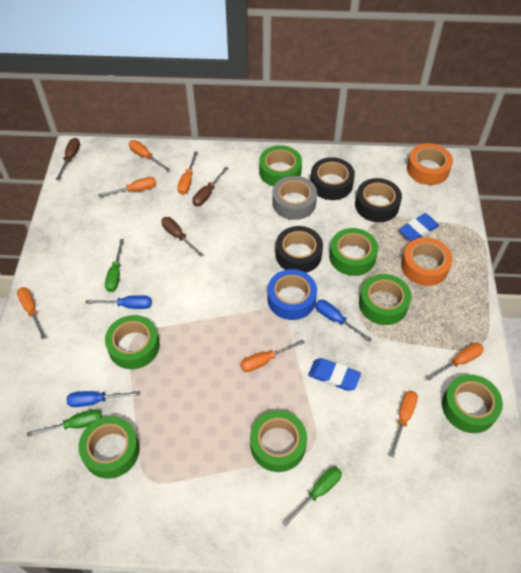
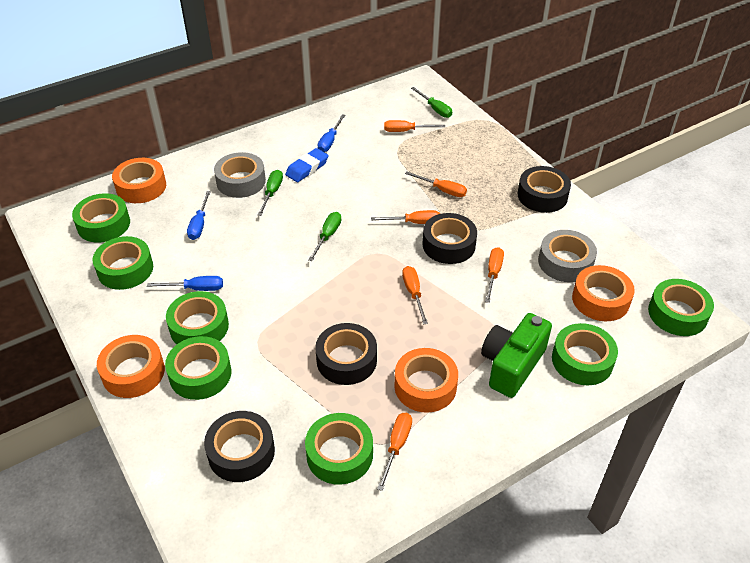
black tape: 3 -> 4
blue eraser: 2 -> 1
blue tape: 1 -> 0
brown screwdriver: 3 -> 0
green camera: 0 -> 1
grey tape: 1 -> 2
orange screwdriver: 7 -> 6
orange tape: 2 -> 4

